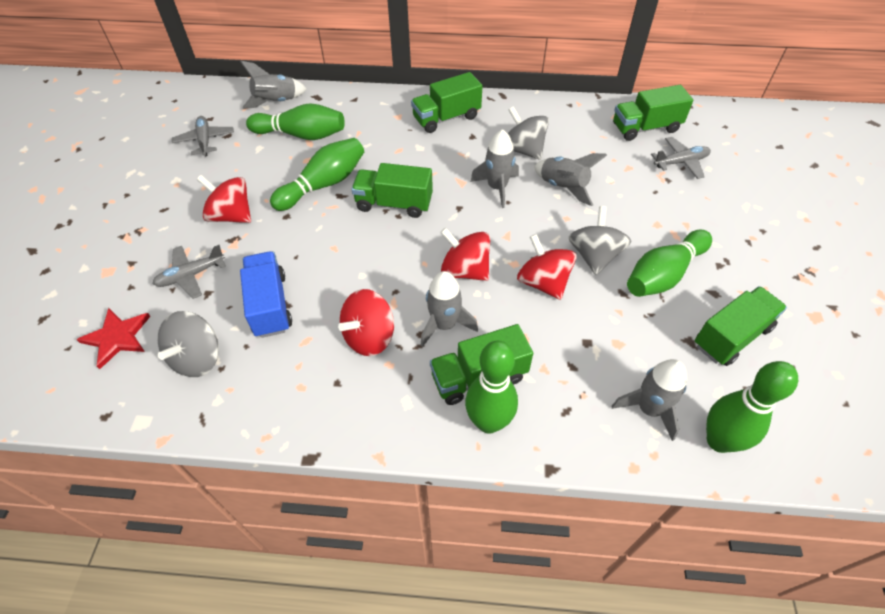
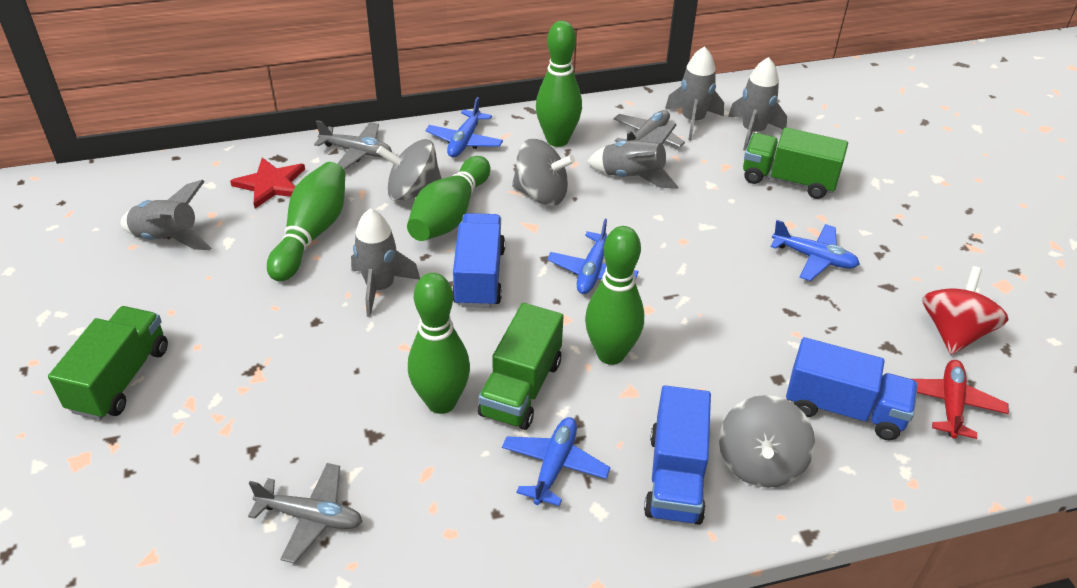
blue plane: 0 -> 4
blue truck: 1 -> 3
green truck: 5 -> 3
red plane: 0 -> 1
red spinning top: 4 -> 1

